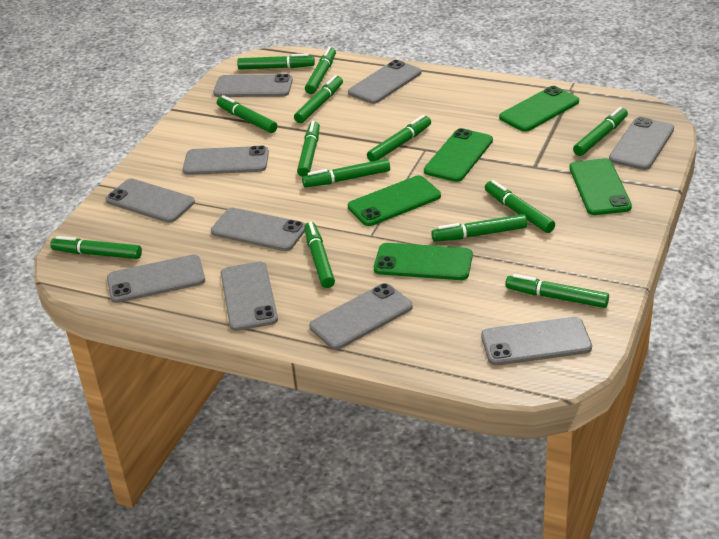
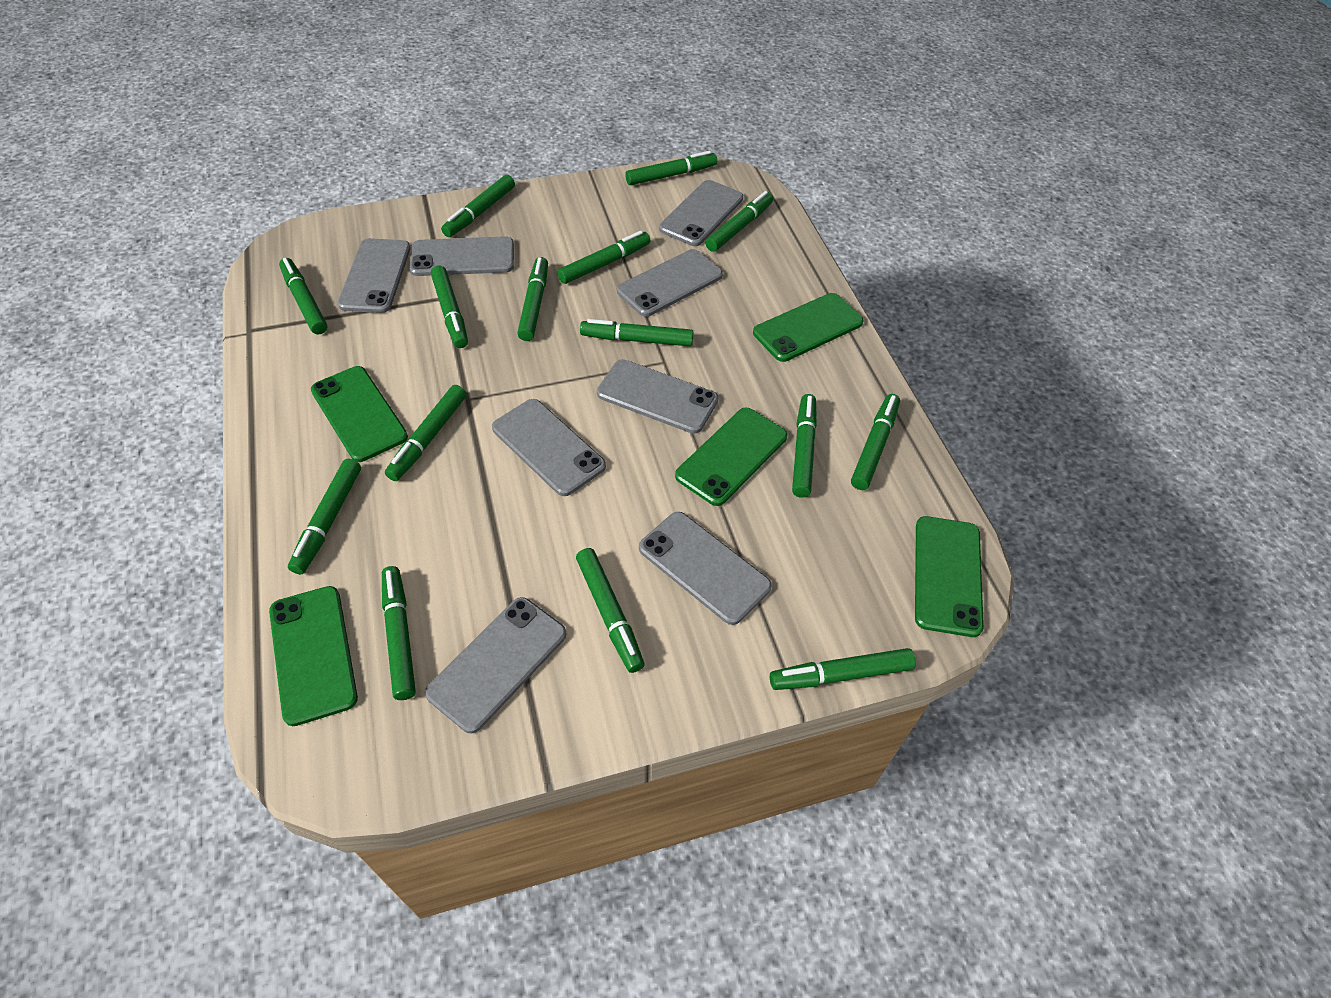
green marker: 13 -> 15
grey phone: 10 -> 8

